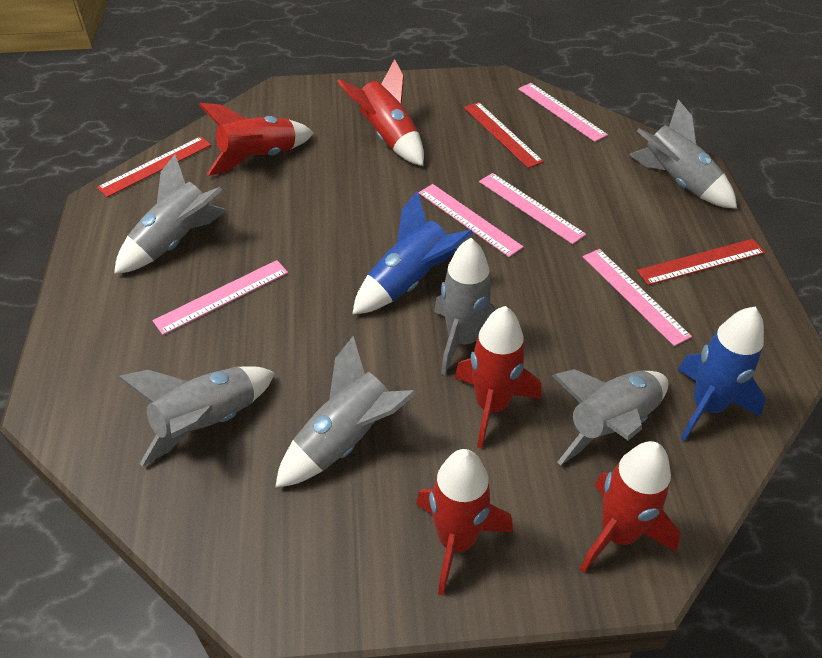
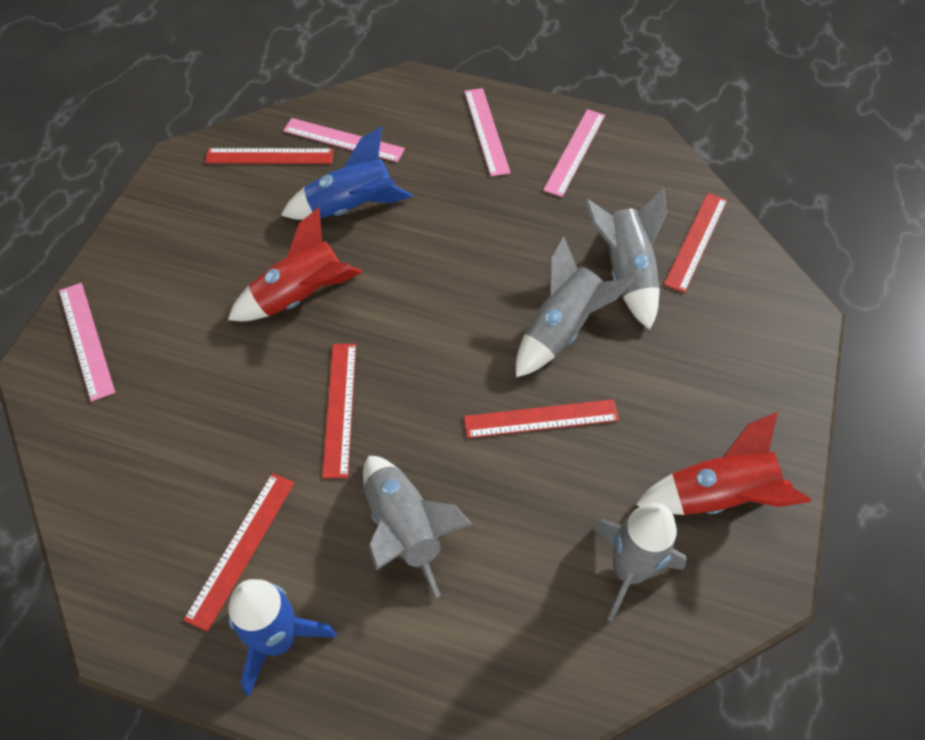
grey rocket: 6 -> 4
pink ruler: 5 -> 4
red rocket: 5 -> 2
red ruler: 3 -> 5

